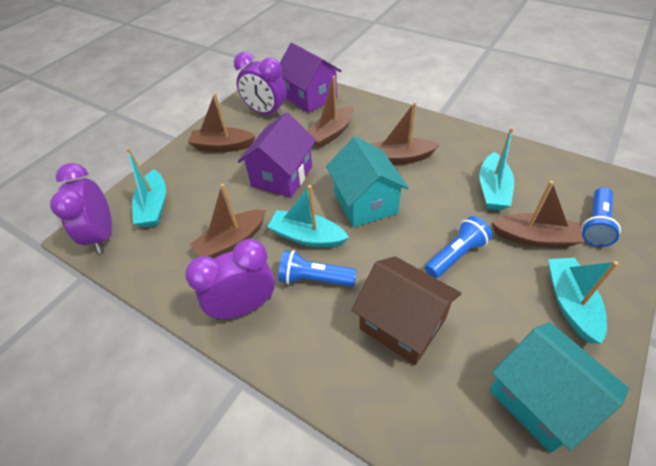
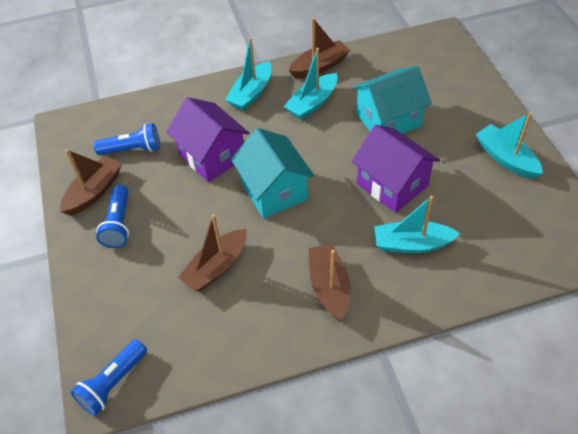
brown boat: 5 -> 4
brown house: 1 -> 0
purple clock: 3 -> 0

